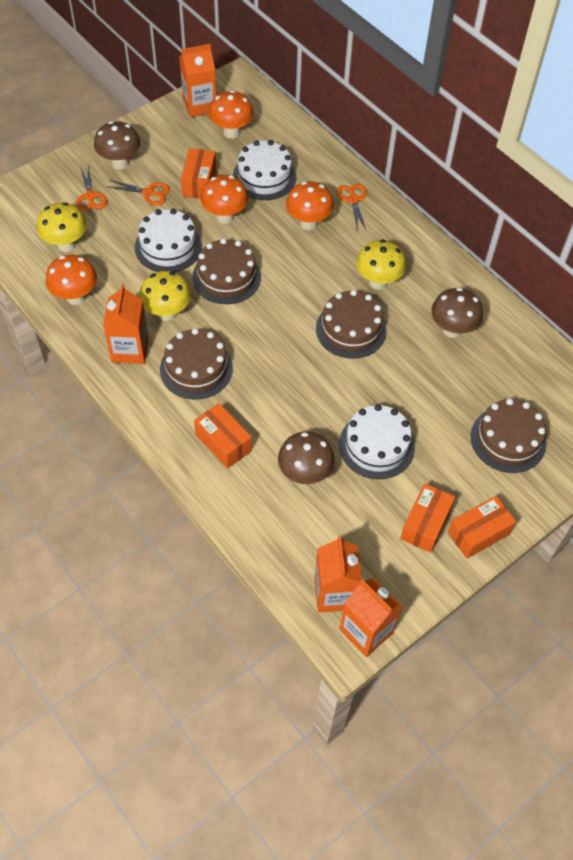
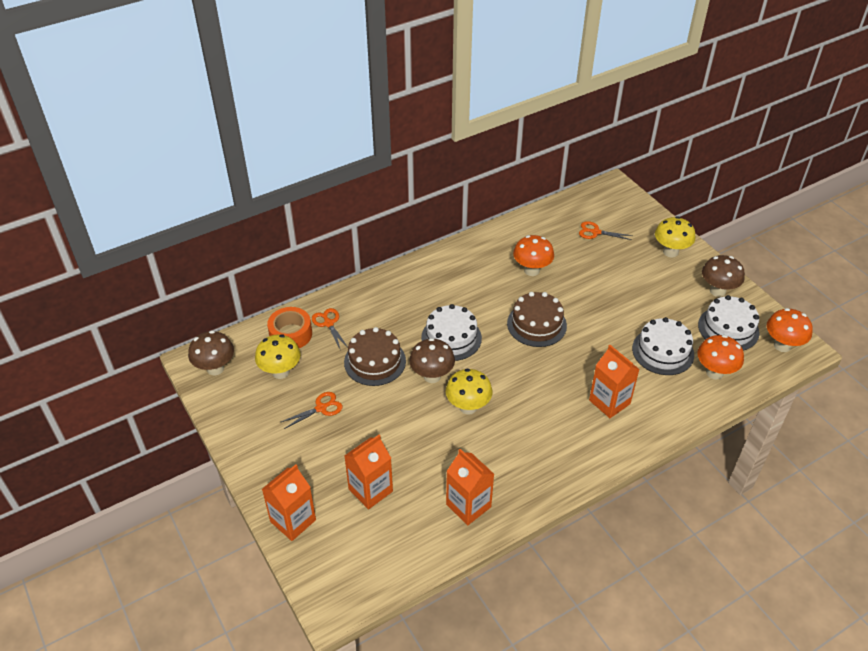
brown cake: 4 -> 2
orange box: 4 -> 0
orange mushroom: 4 -> 3
orange tape: 0 -> 1

